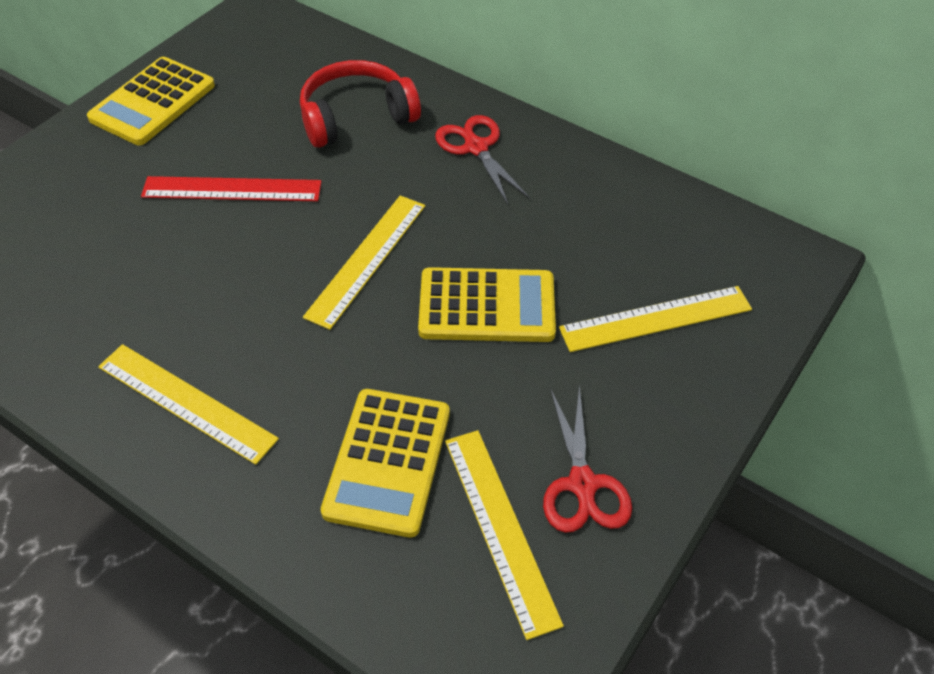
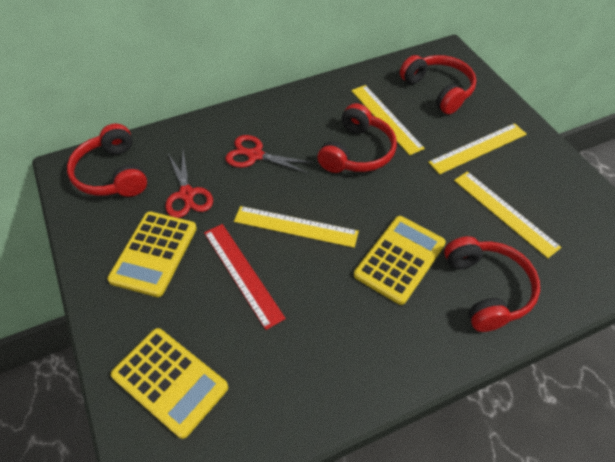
red headphones: 1 -> 4

